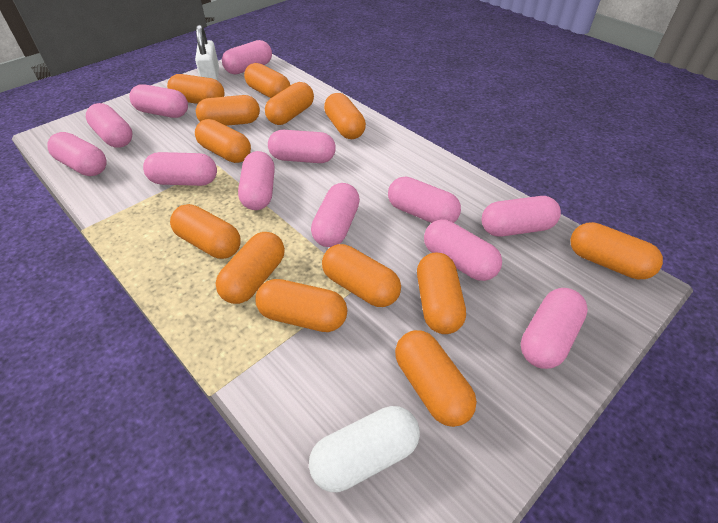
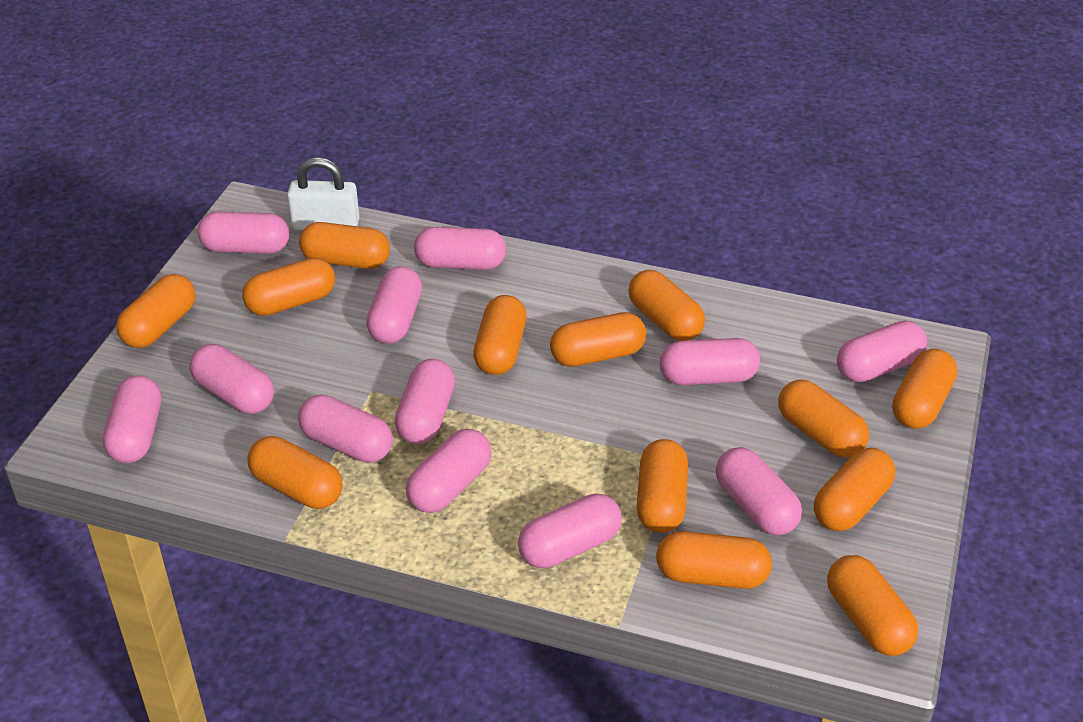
white capsule: 1 -> 0

